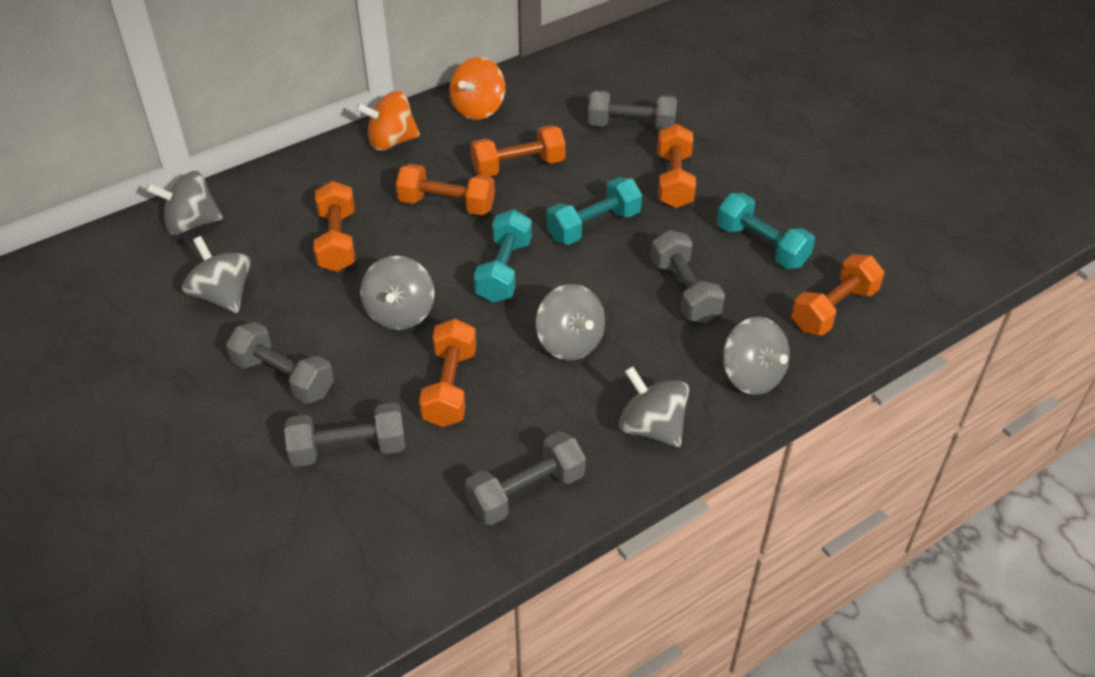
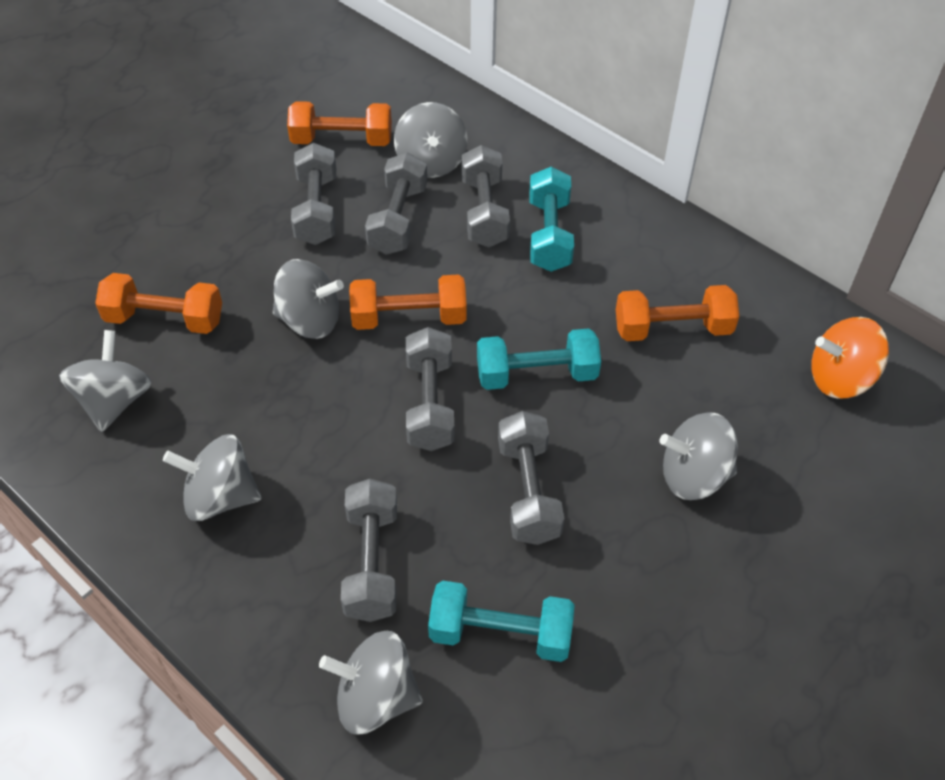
grey dumbbell: 5 -> 6
orange dumbbell: 6 -> 4
orange spinning top: 2 -> 1

